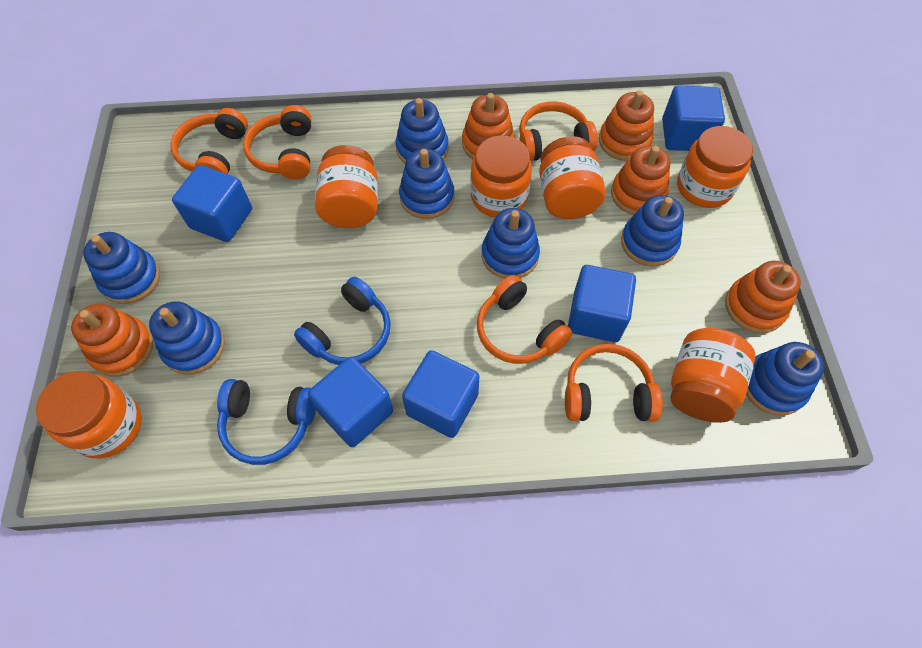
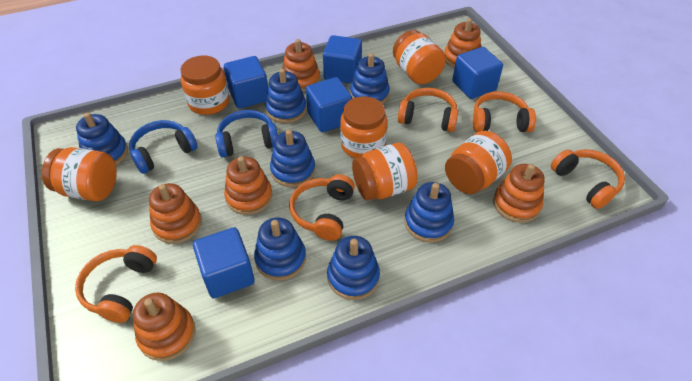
orange stacking toy: 5 -> 6

